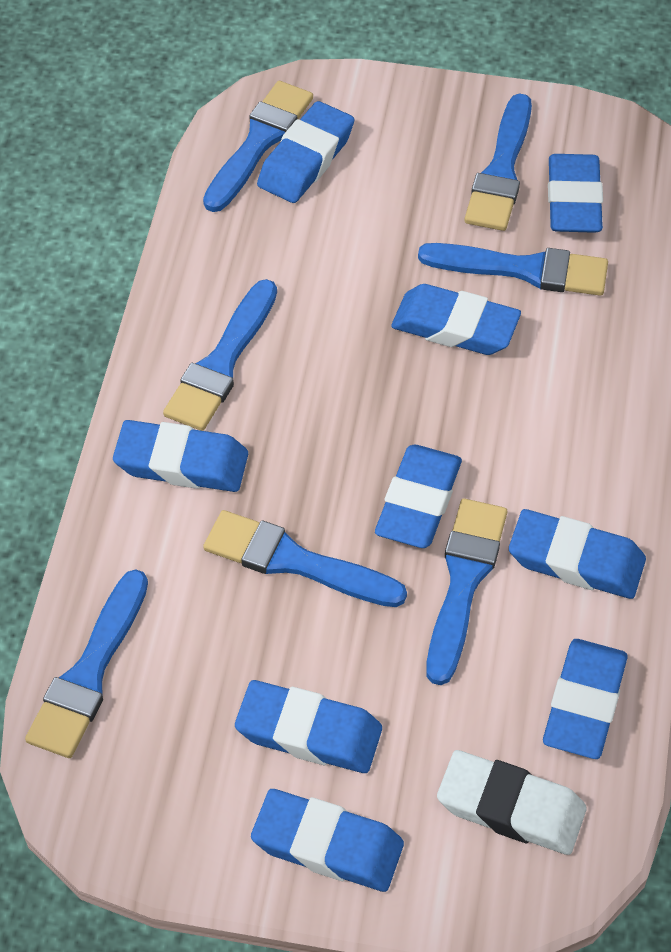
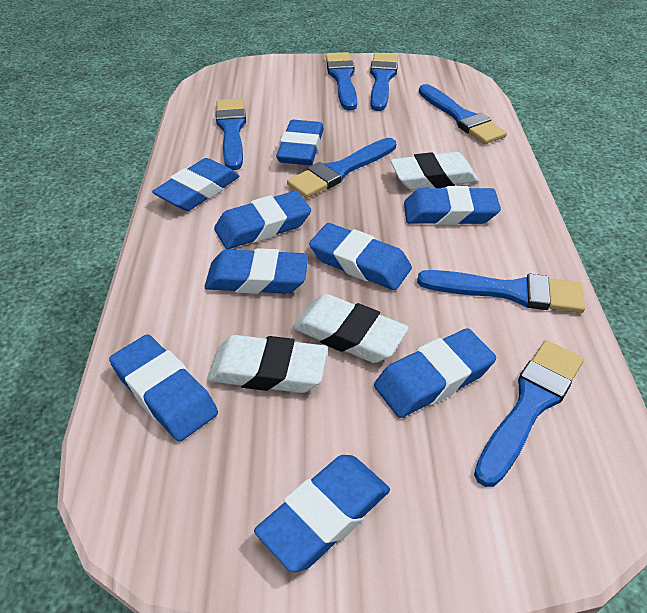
white eraser: 1 -> 3

